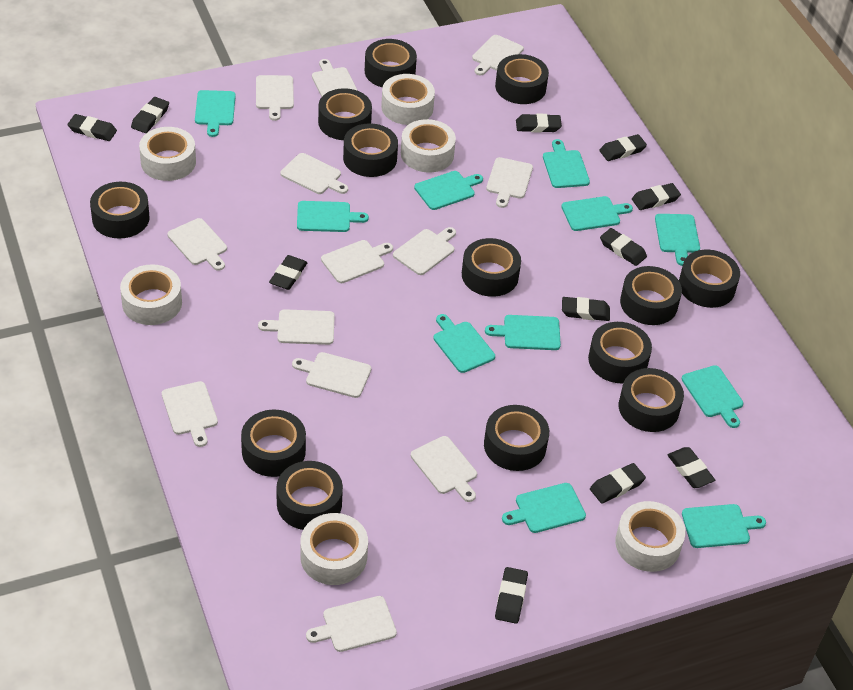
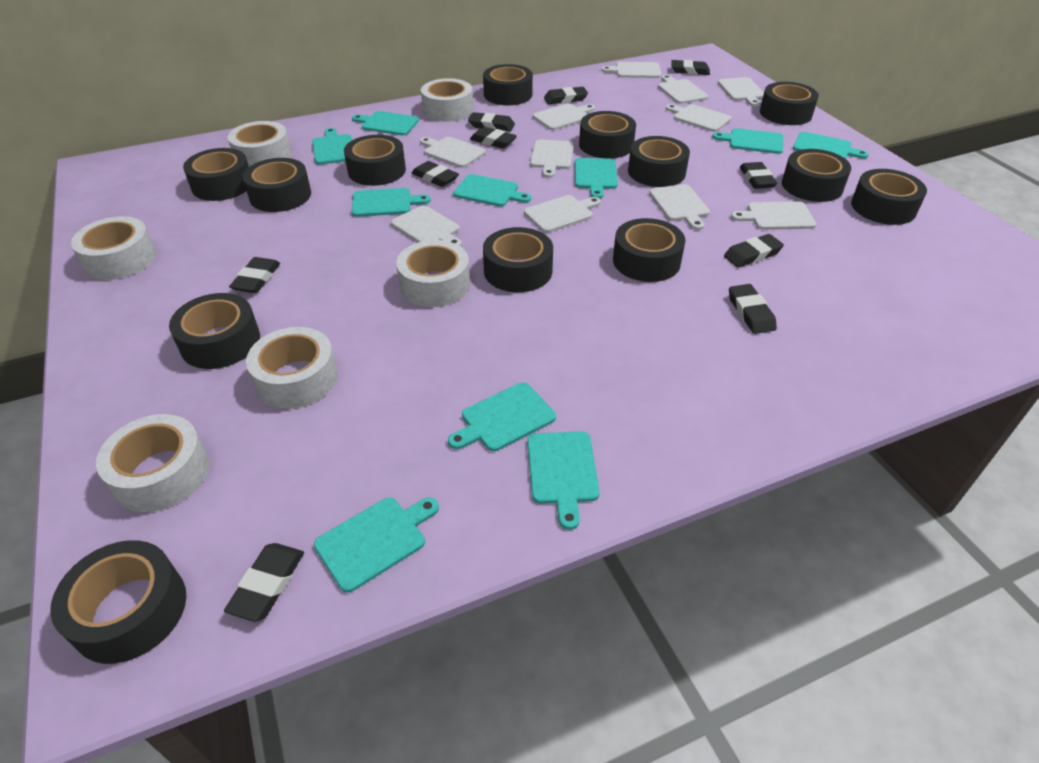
black eraser: 11 -> 10
turquoise cutting board: 11 -> 10
white cutting board: 13 -> 11

